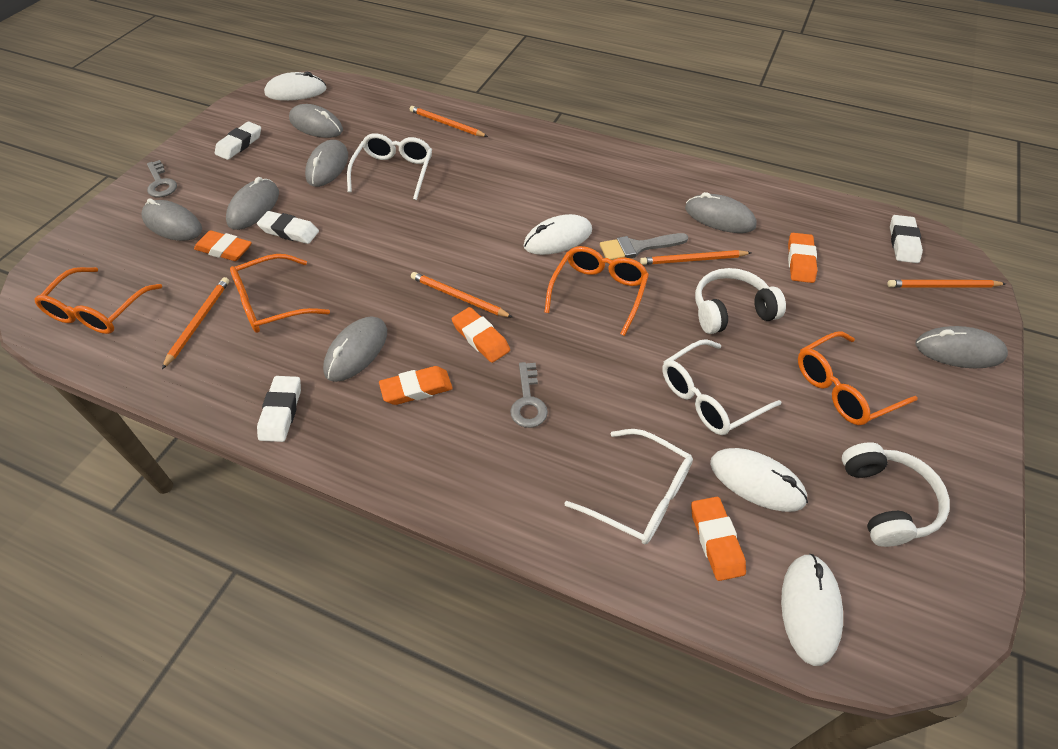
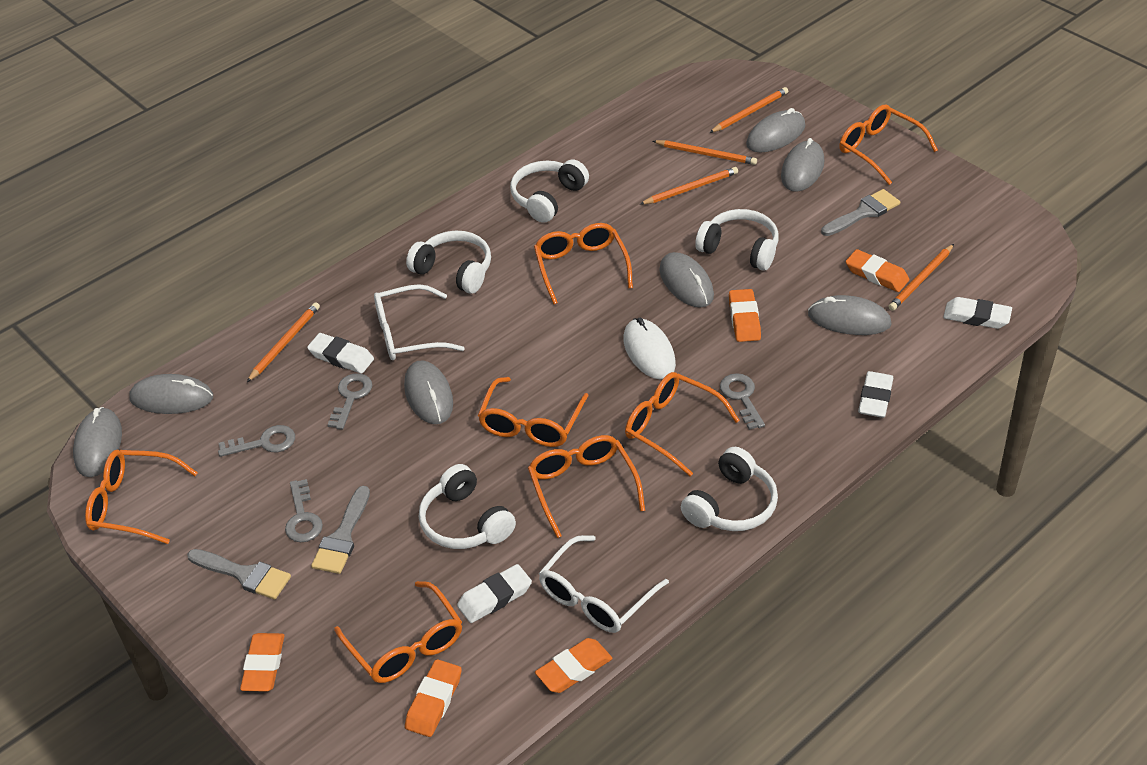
grey brush: 1 -> 3
grey key: 2 -> 4
orange glasses: 4 -> 7
white glasses: 3 -> 2
white headphones: 2 -> 5
white mouse: 4 -> 1

